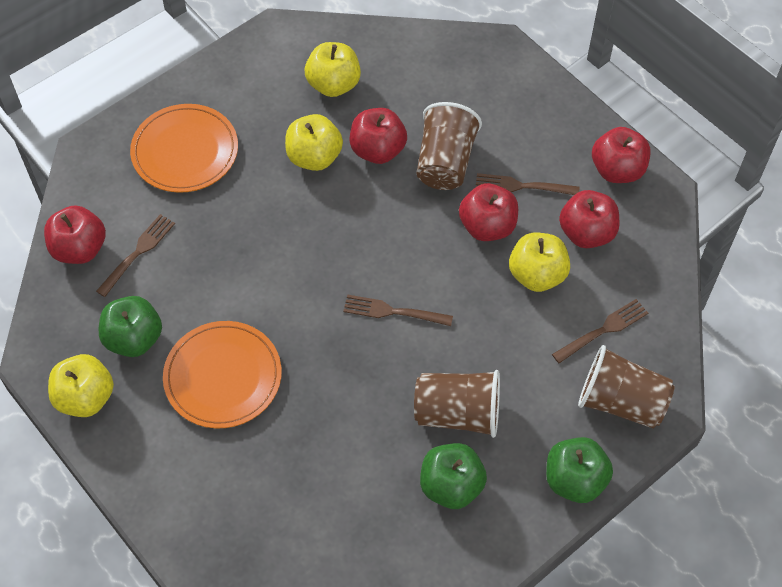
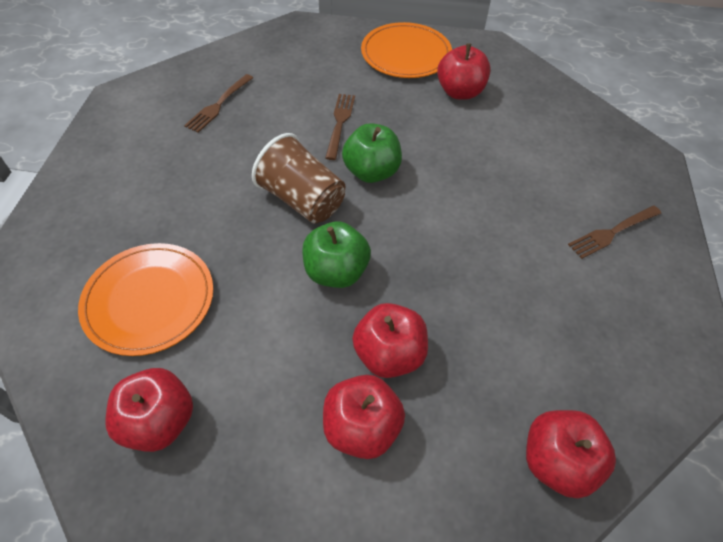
brown cup: 3 -> 1
brown fork: 4 -> 3
green apple: 3 -> 2
yellow apple: 4 -> 0

